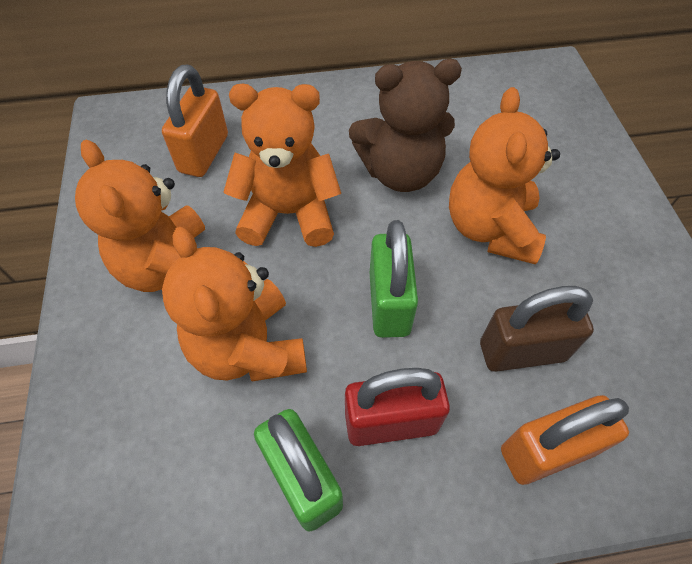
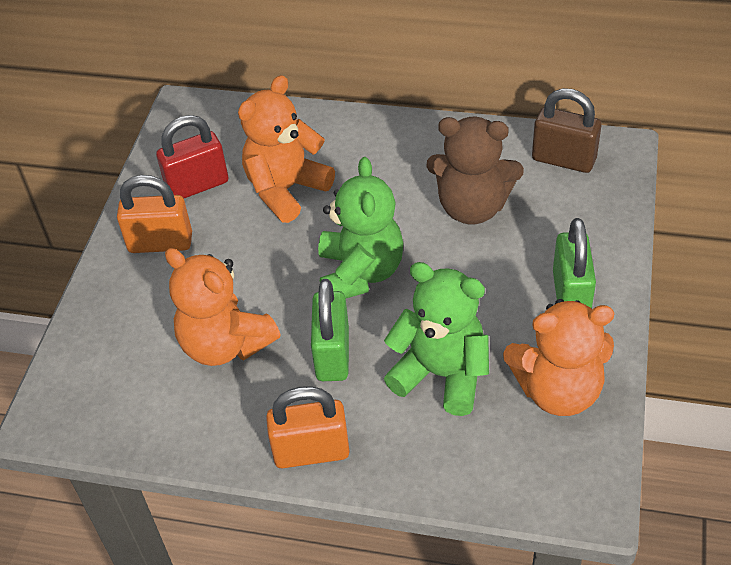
green teddy bear: 0 -> 2
orange teddy bear: 4 -> 3

